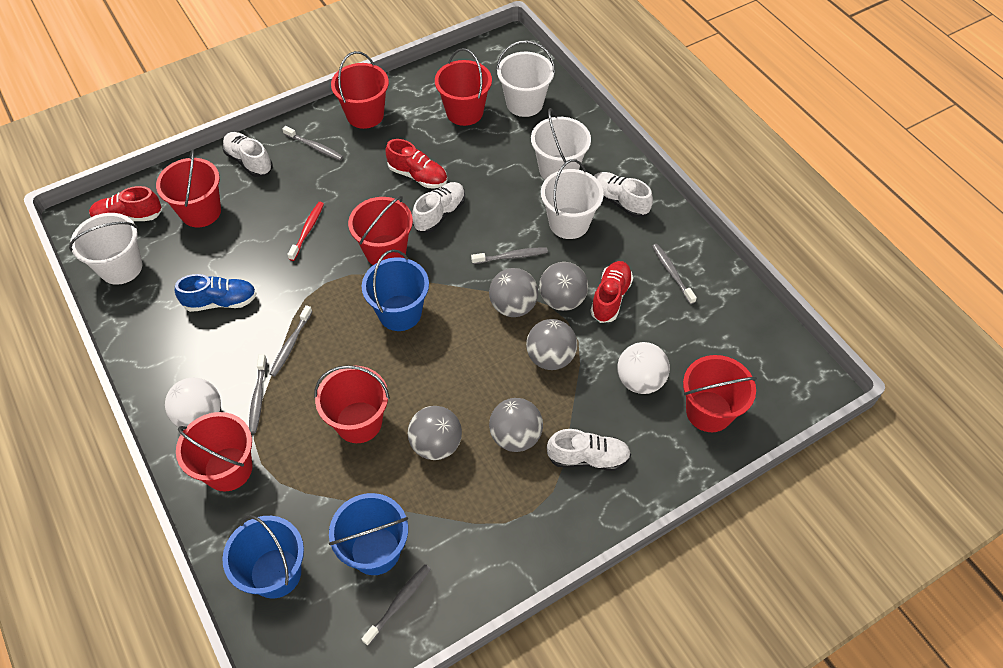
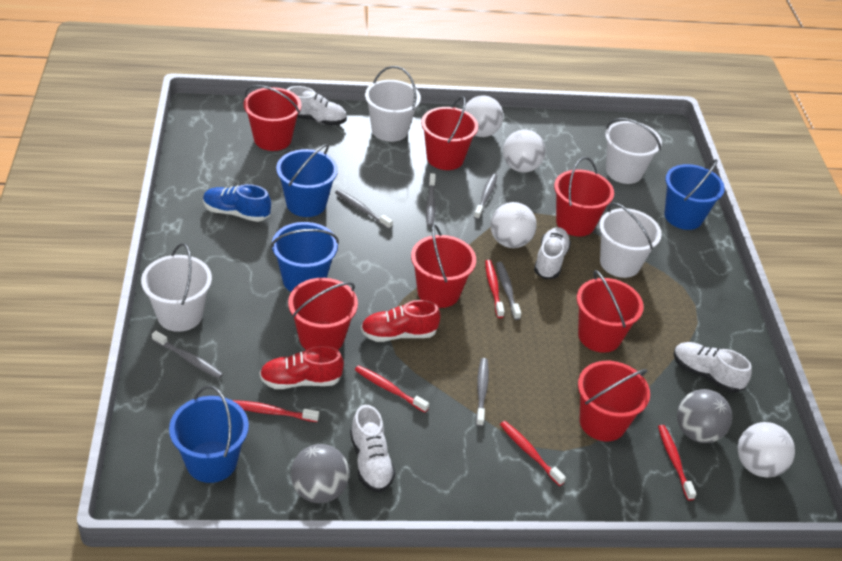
blue bucket: 3 -> 4
grey ball: 5 -> 2
red shoe: 3 -> 2
red toothbrush: 1 -> 5
white ball: 2 -> 4

